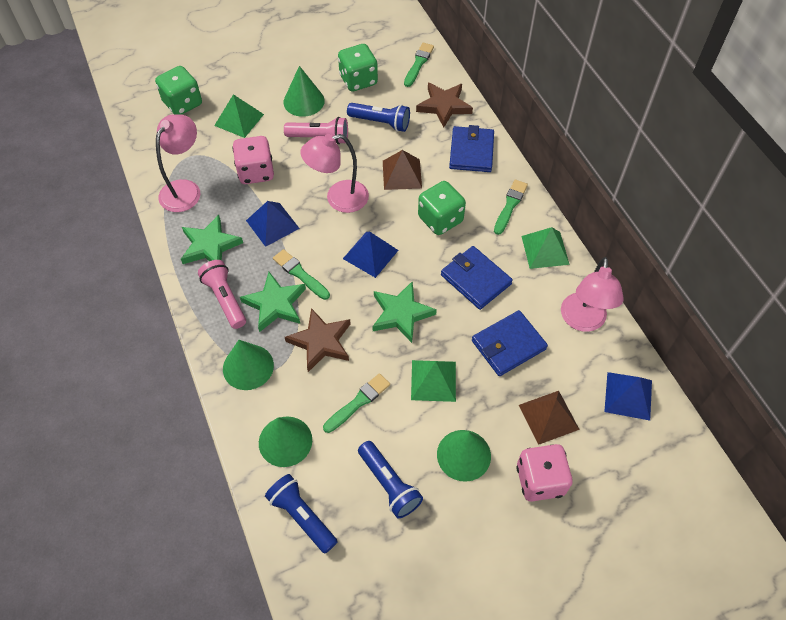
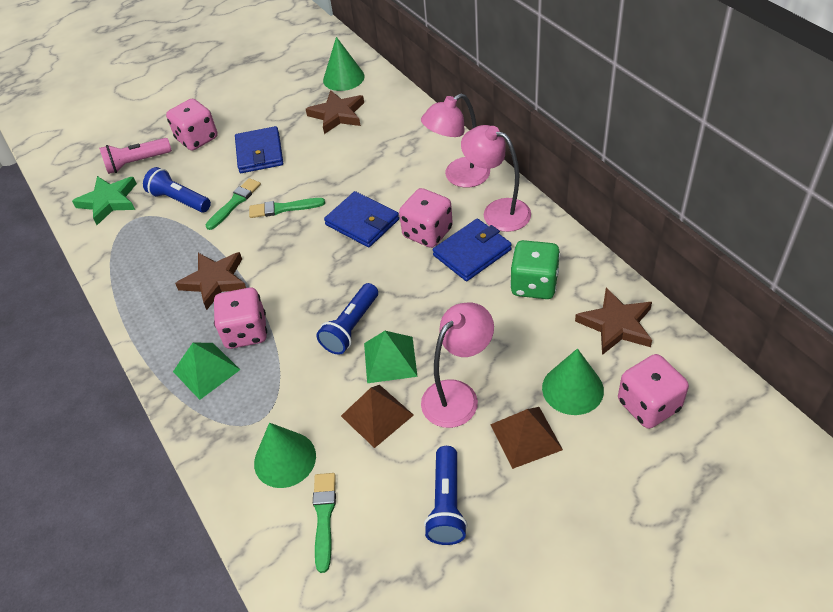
blue pyramid: 3 -> 0
brown star: 2 -> 3
green brush: 4 -> 3
green cone: 4 -> 3
green dice: 3 -> 1
green pyramid: 3 -> 2
green star: 3 -> 1
pink dice: 2 -> 4
pink flashlight: 2 -> 1

